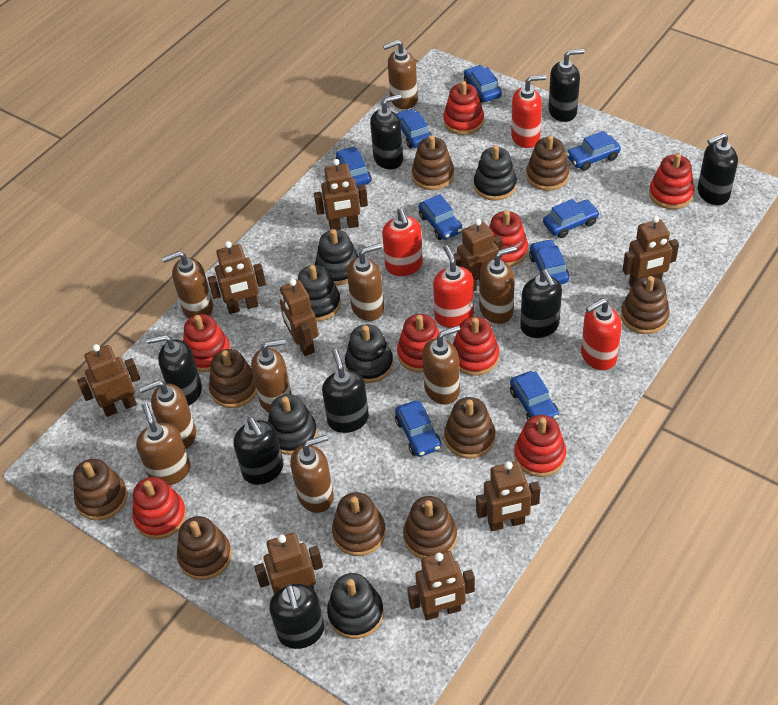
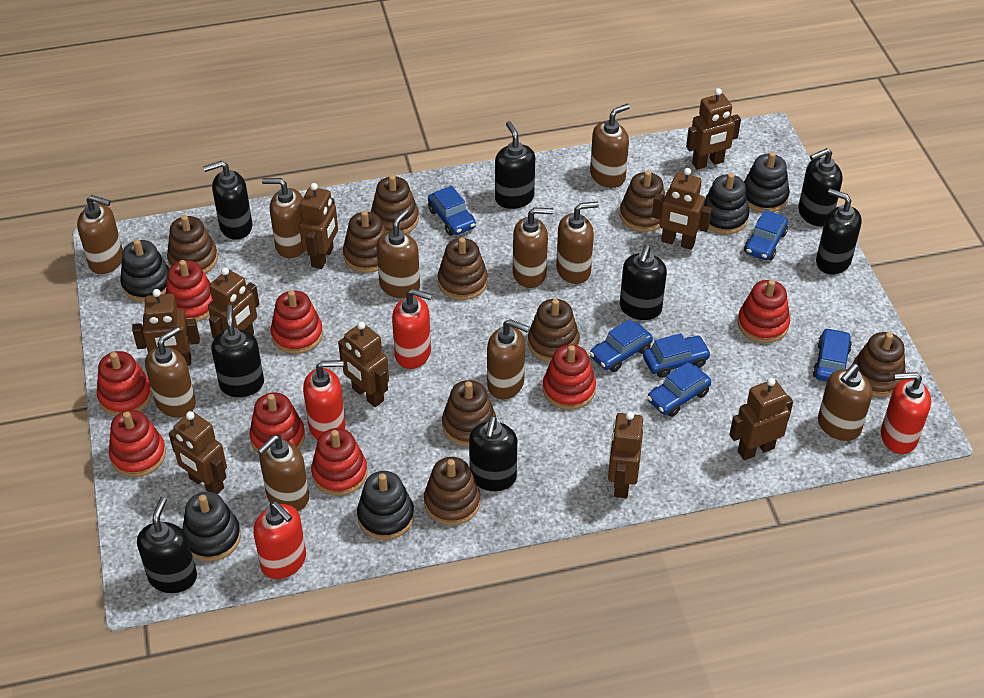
black stacking toy: 6 -> 5
blue car: 9 -> 6
brown soap dispenser: 9 -> 10

